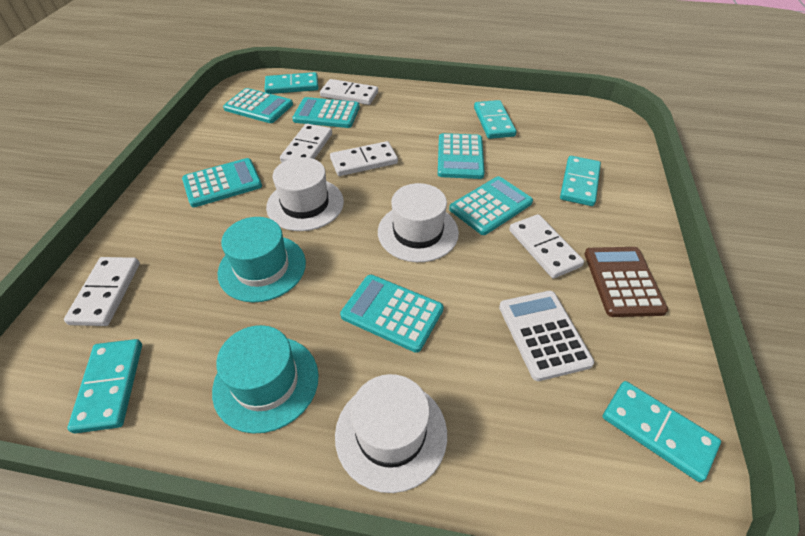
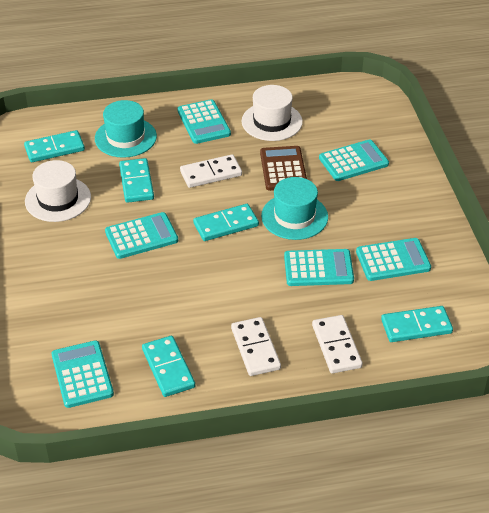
white calculator: 1 -> 0
white domino: 5 -> 3
white hat: 3 -> 2

